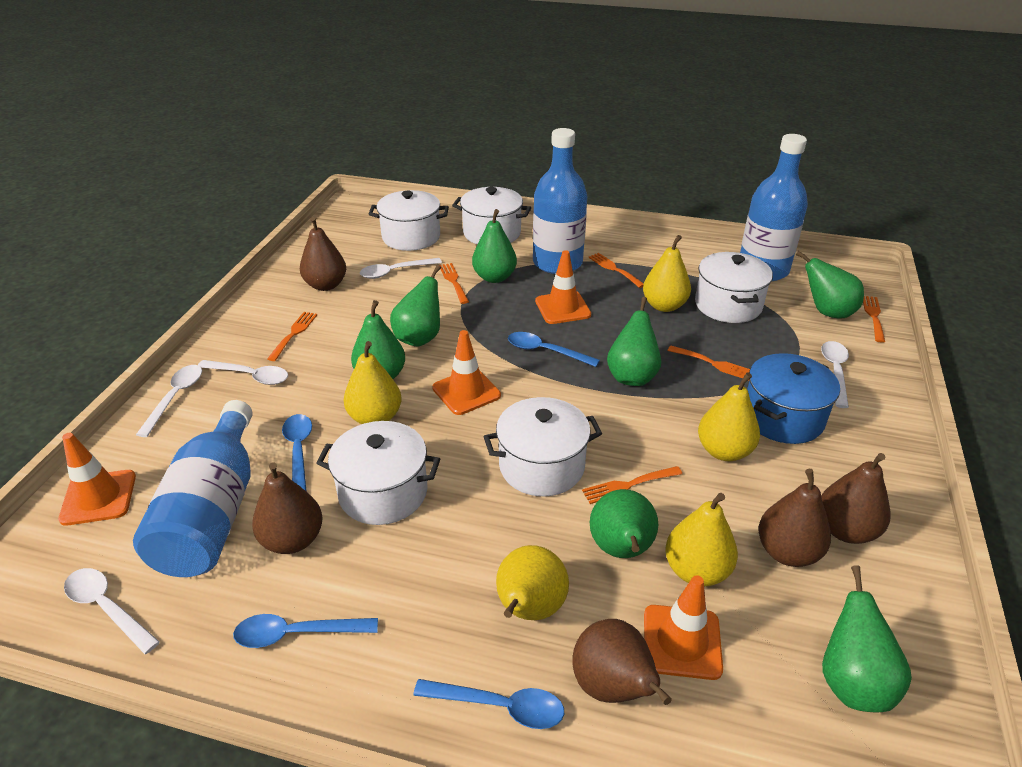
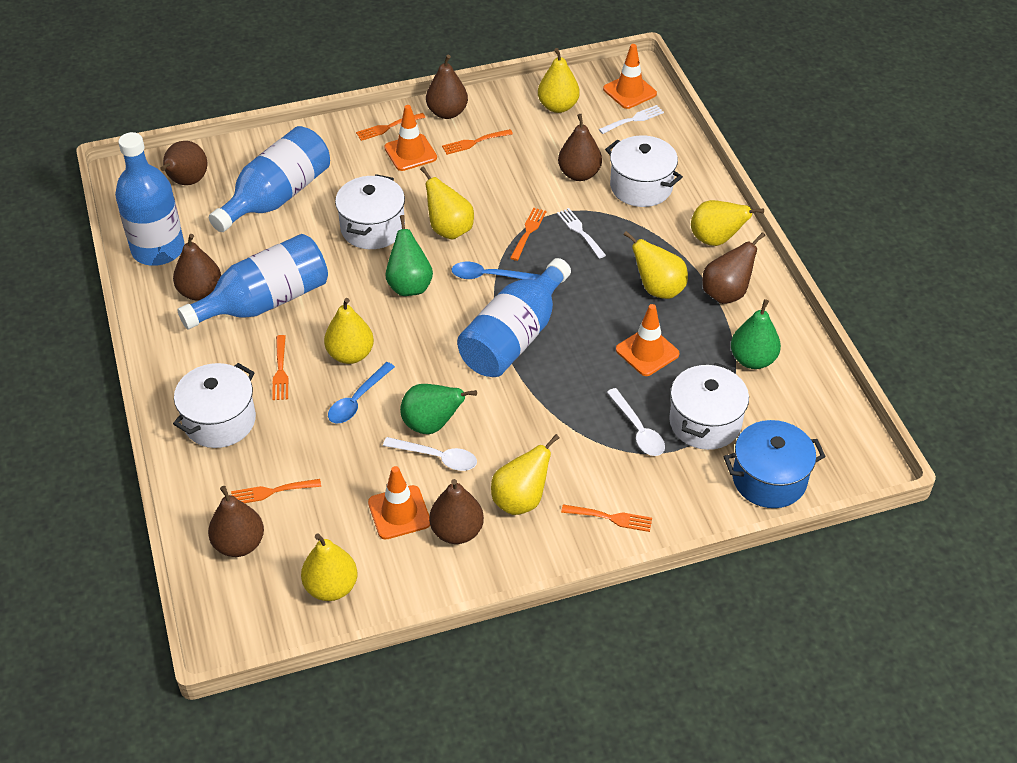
blue bottle: 3 -> 4
blue spoon: 4 -> 2
brown pear: 5 -> 7
green pear: 7 -> 3
white fork: 0 -> 2
white pot: 5 -> 4
white spoon: 5 -> 2
yellow pear: 5 -> 7

